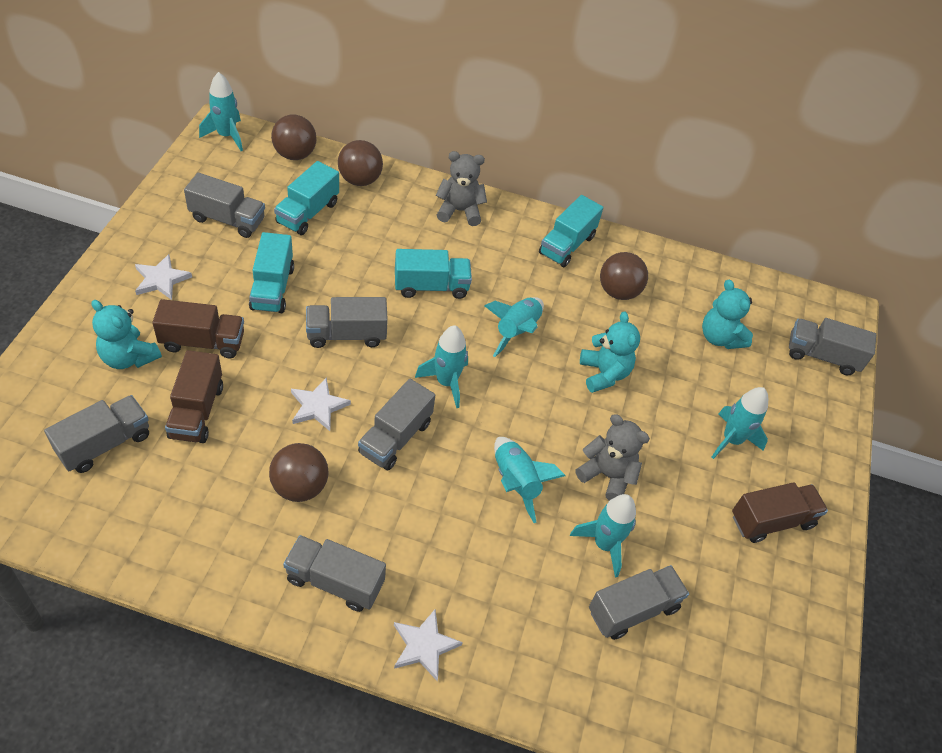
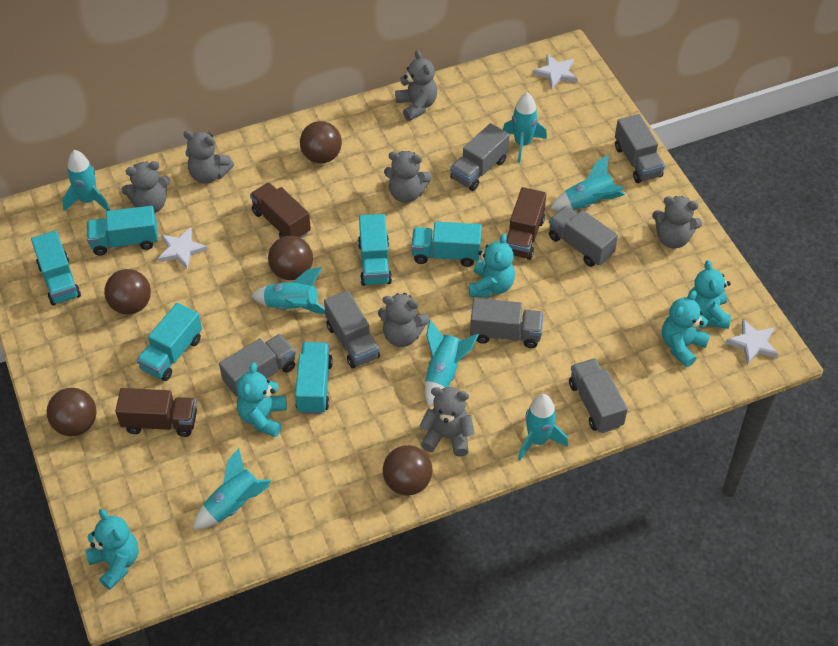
brown ball: 4 -> 5
grey teddy bear: 2 -> 7
turquoise rocket: 6 -> 7
turquoise teddy bear: 3 -> 5
turquoise truck: 4 -> 6

